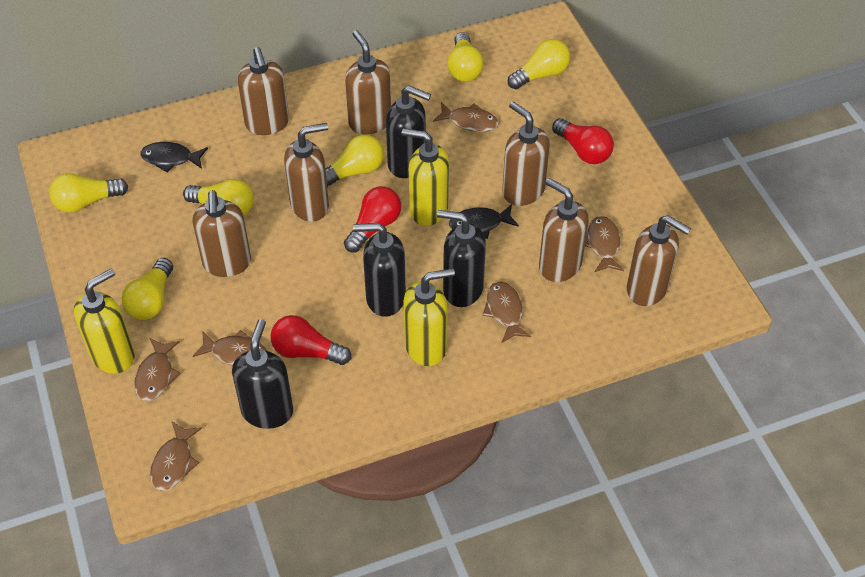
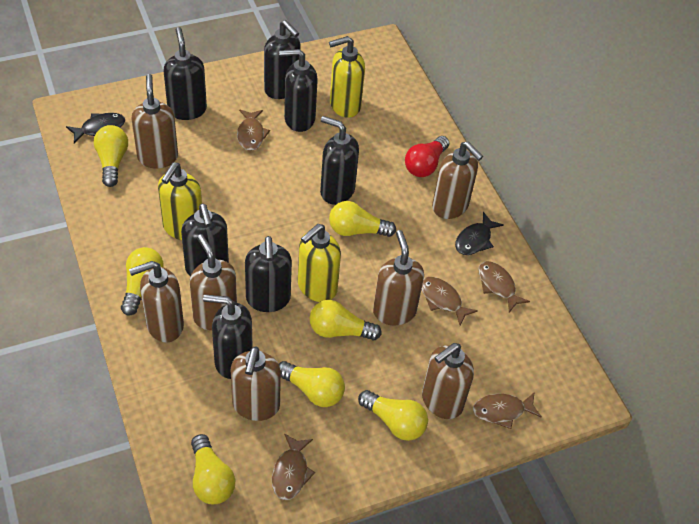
black soap dispenser: 4 -> 7
brown fish: 6 -> 5
red light bulb: 3 -> 1
yellow light bulb: 6 -> 7

